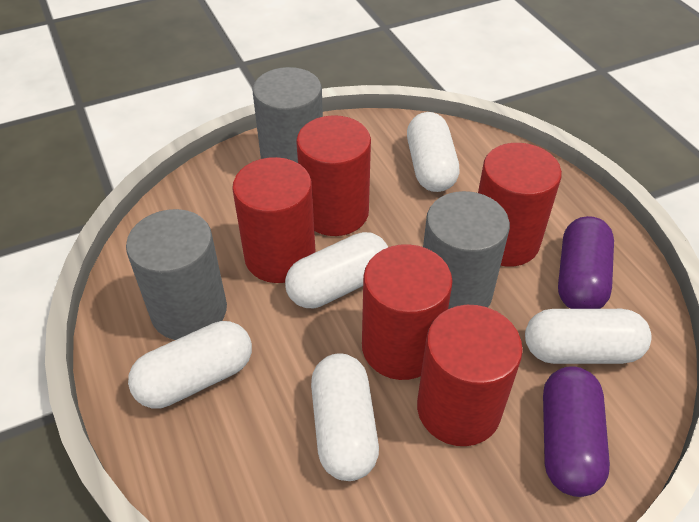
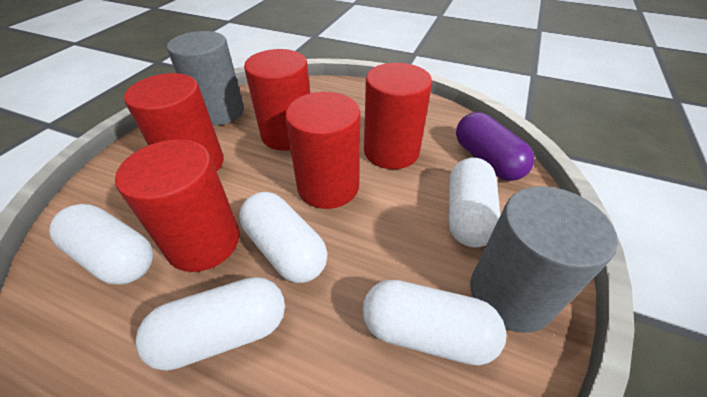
grey cylinder: 3 -> 2
purple capsule: 2 -> 1

